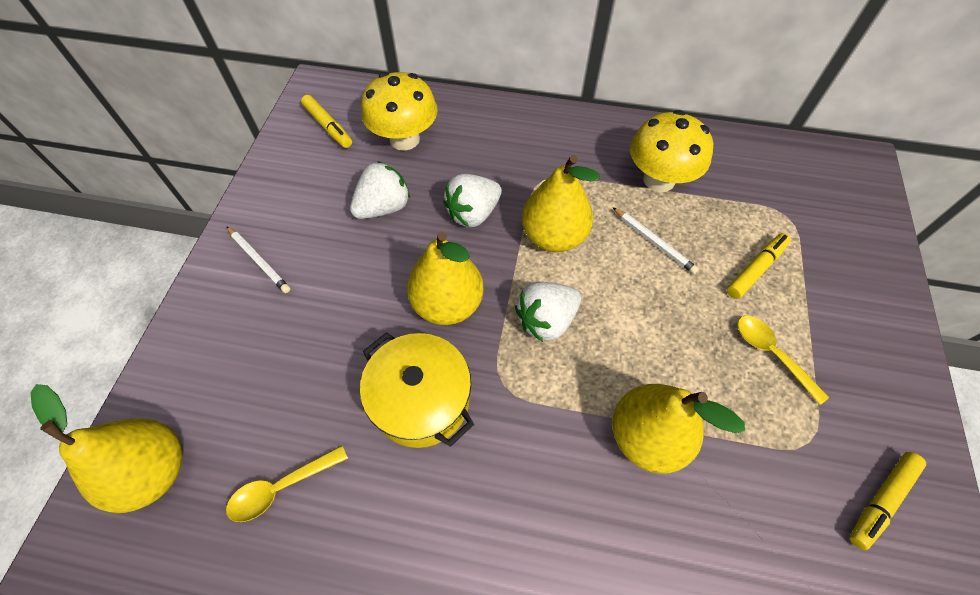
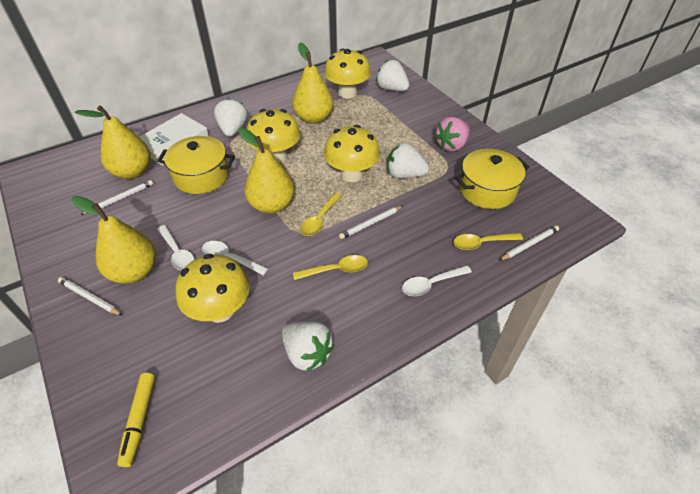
pink strawberry: 0 -> 1
white book: 0 -> 1
white pencil: 2 -> 4
white spoon: 0 -> 3
white strawberry: 3 -> 4
yellow marker: 3 -> 1
yellow mushroom: 2 -> 4
yellow pot: 1 -> 2
yellow spoon: 2 -> 3

